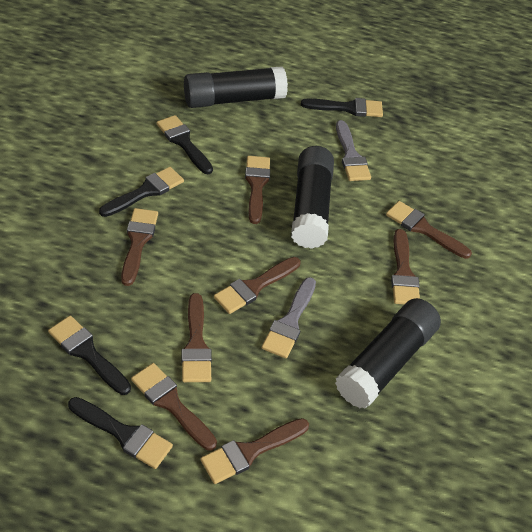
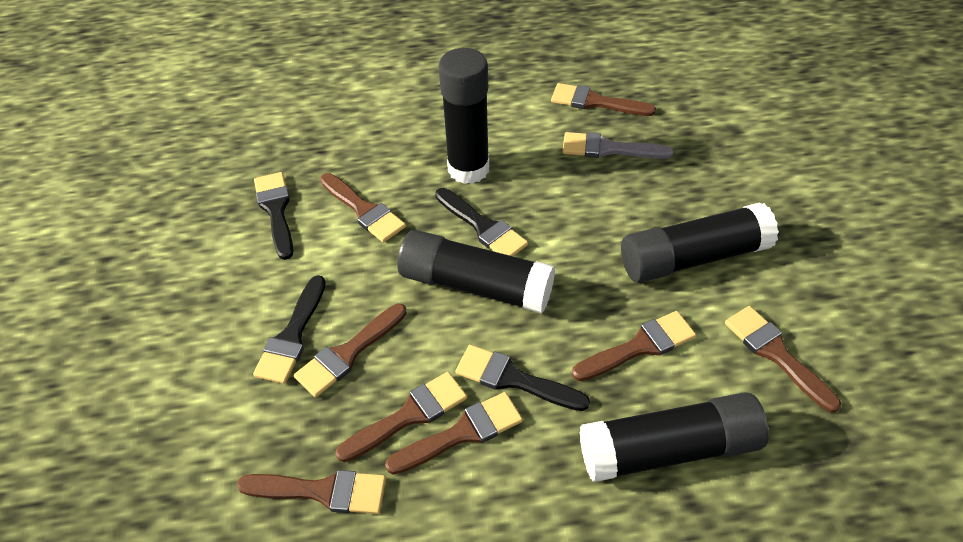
black brush: 5 -> 4
black glue stick: 3 -> 4
grey brush: 2 -> 1

